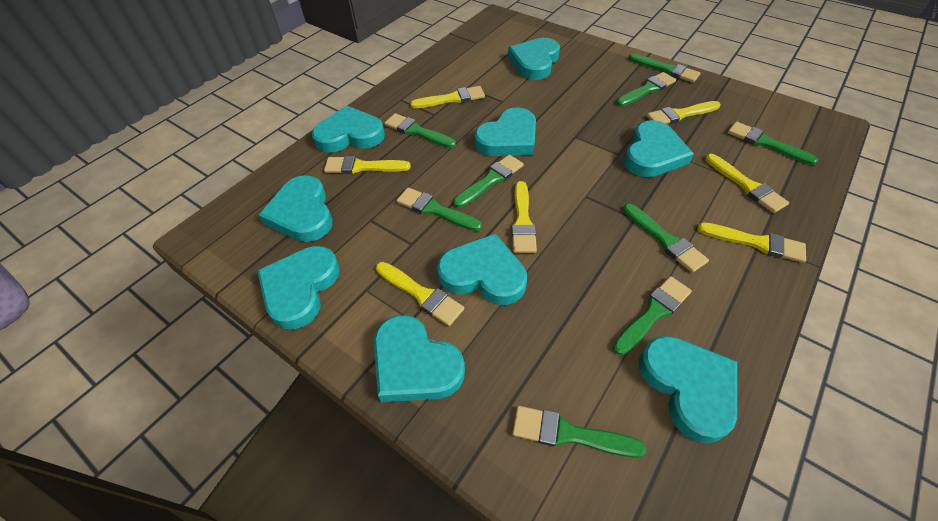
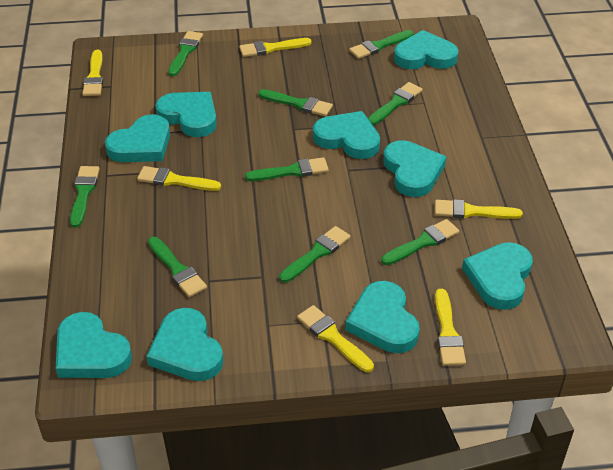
yellow brush: 7 -> 6

